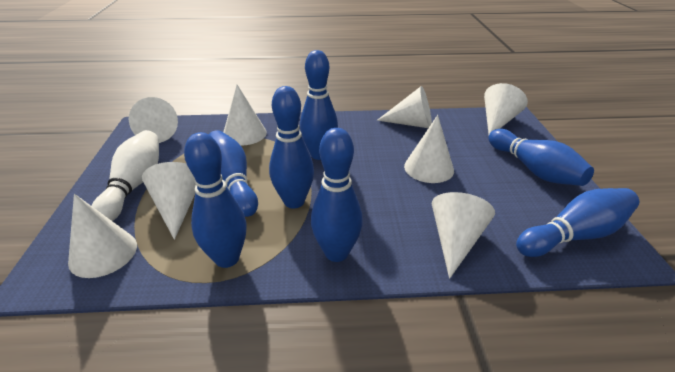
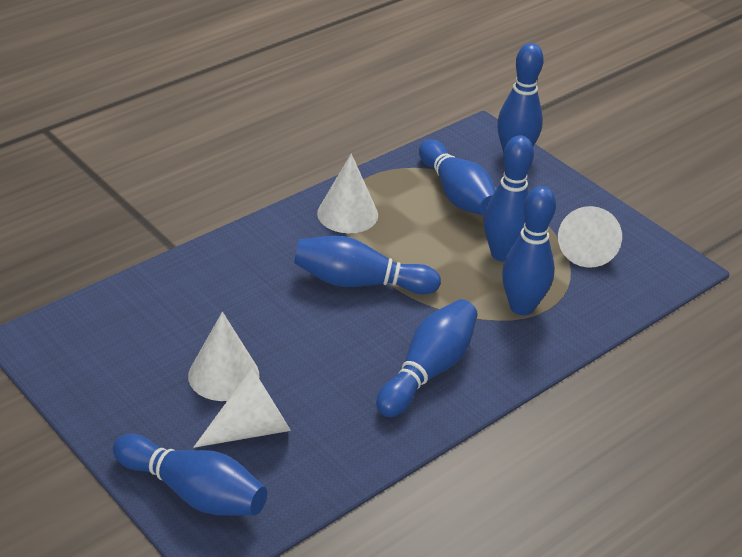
white bowling pin: 1 -> 0
white cone: 8 -> 4

